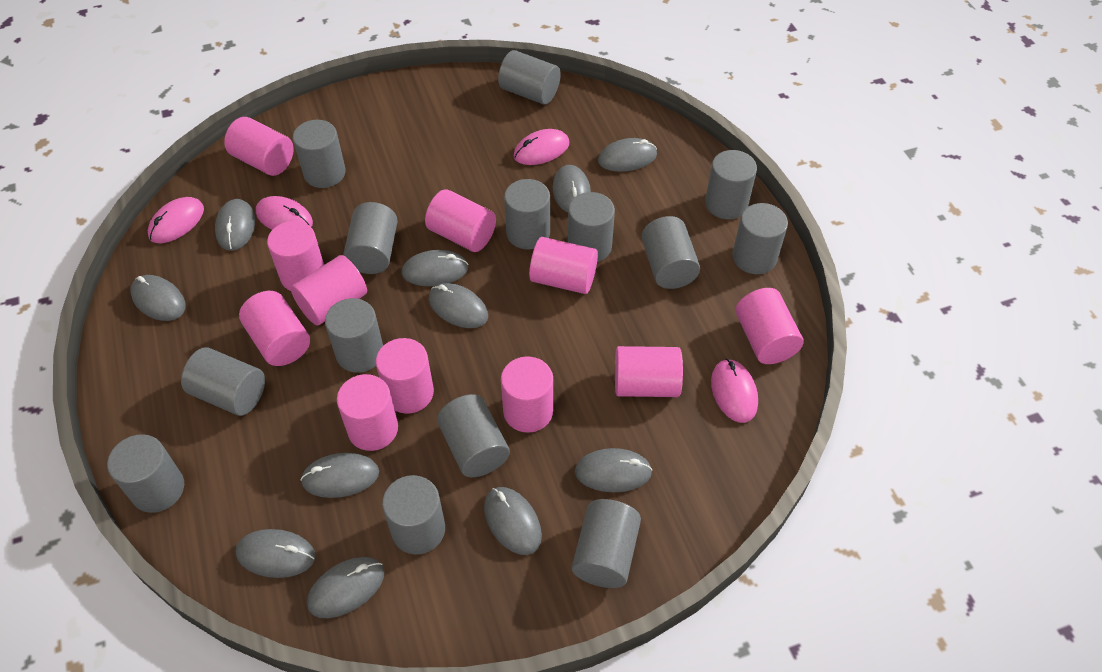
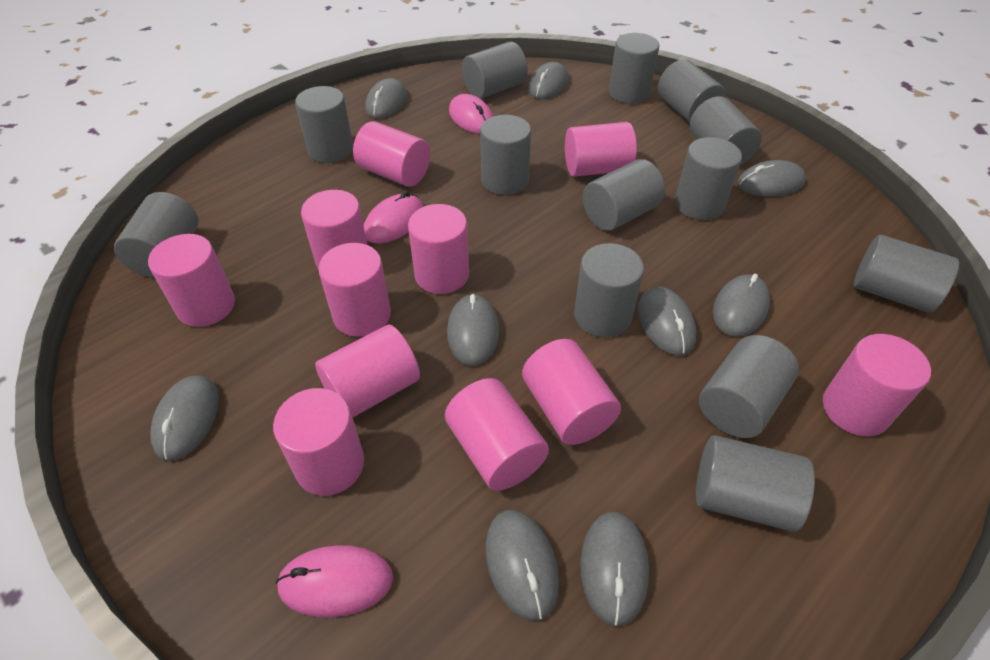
grey cylinder: 14 -> 13
grey mouse: 11 -> 9
pink mouse: 4 -> 3

